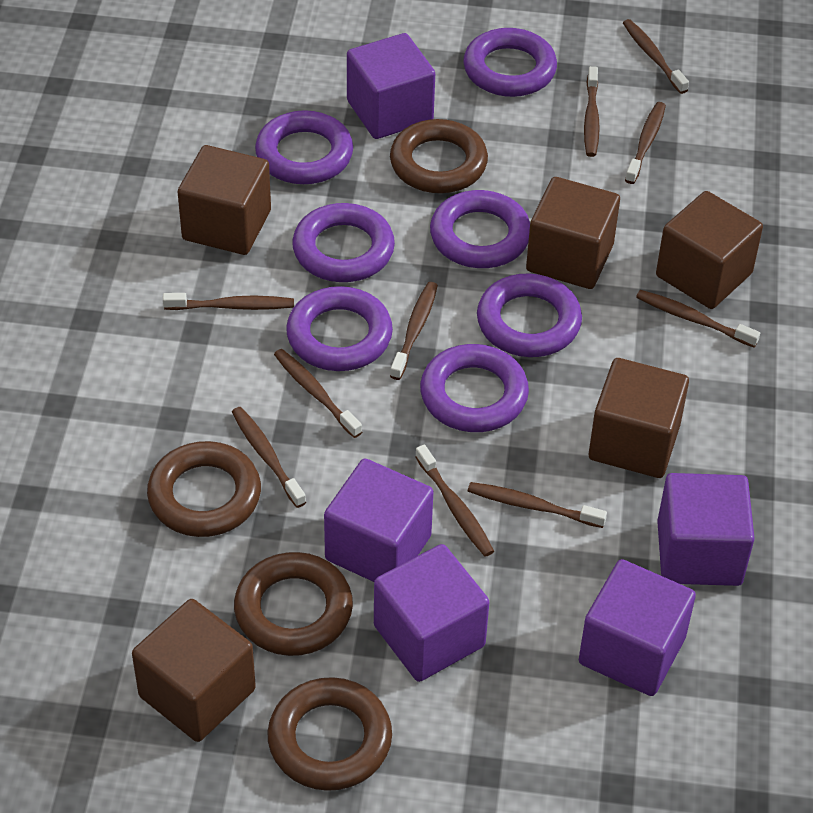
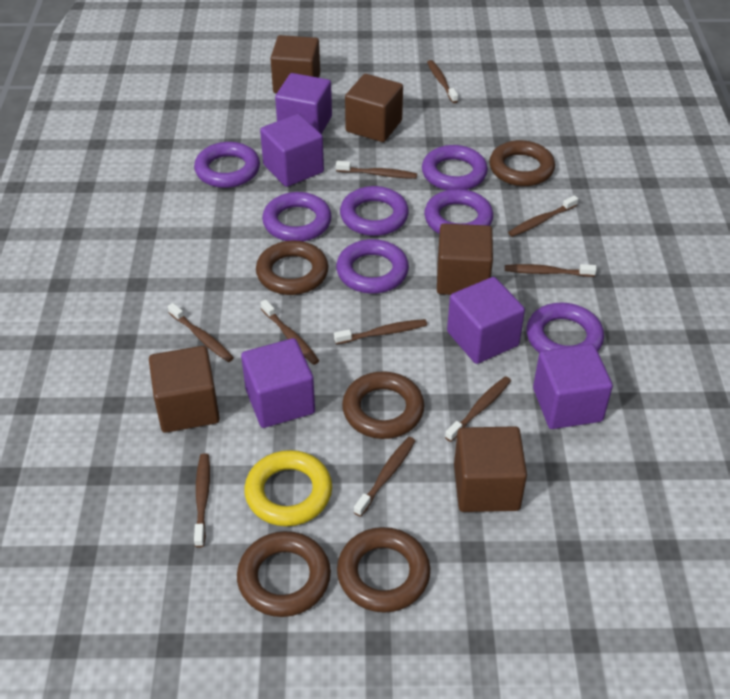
brown ring: 4 -> 5
yellow ring: 0 -> 1

